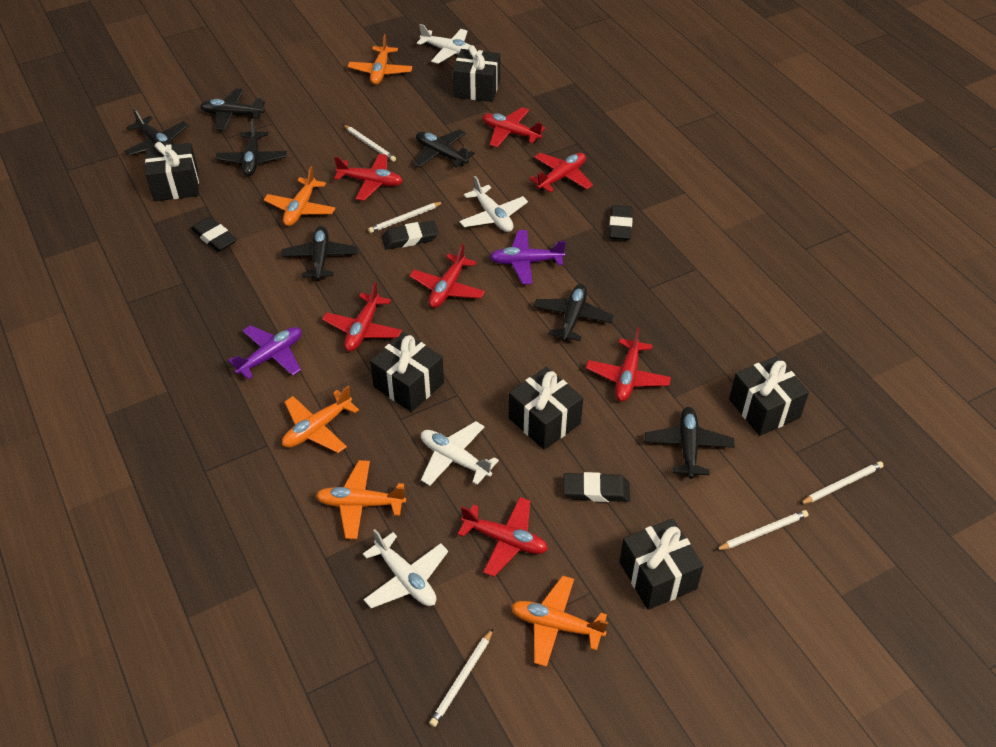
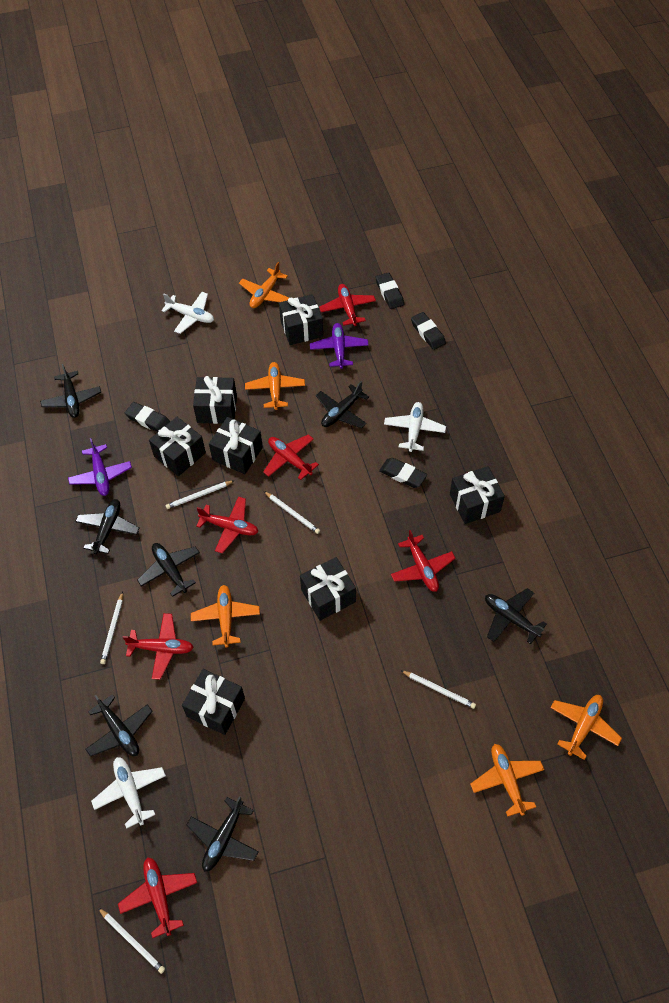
black gift: 6 -> 7
red plane: 7 -> 6
white plane: 4 -> 3

